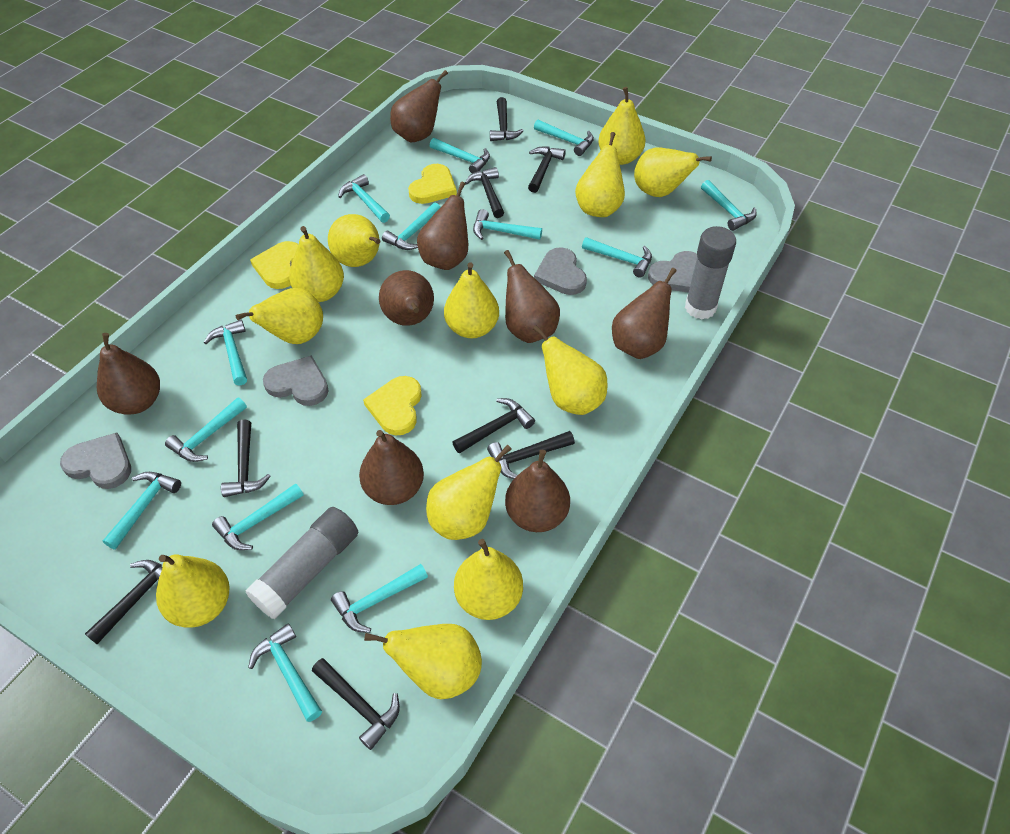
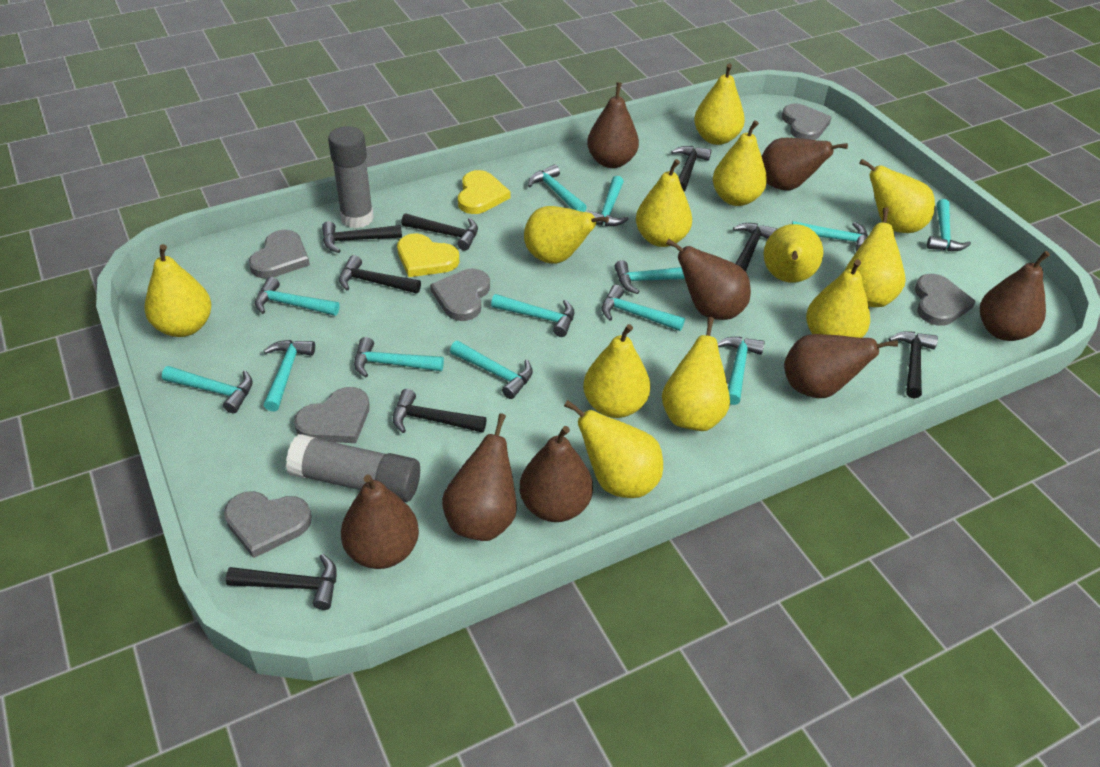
grey heart: 4 -> 6
yellow heart: 3 -> 2

